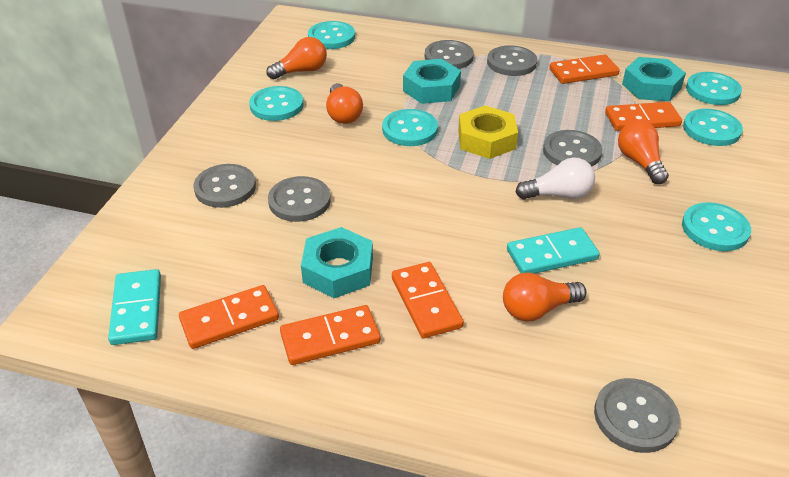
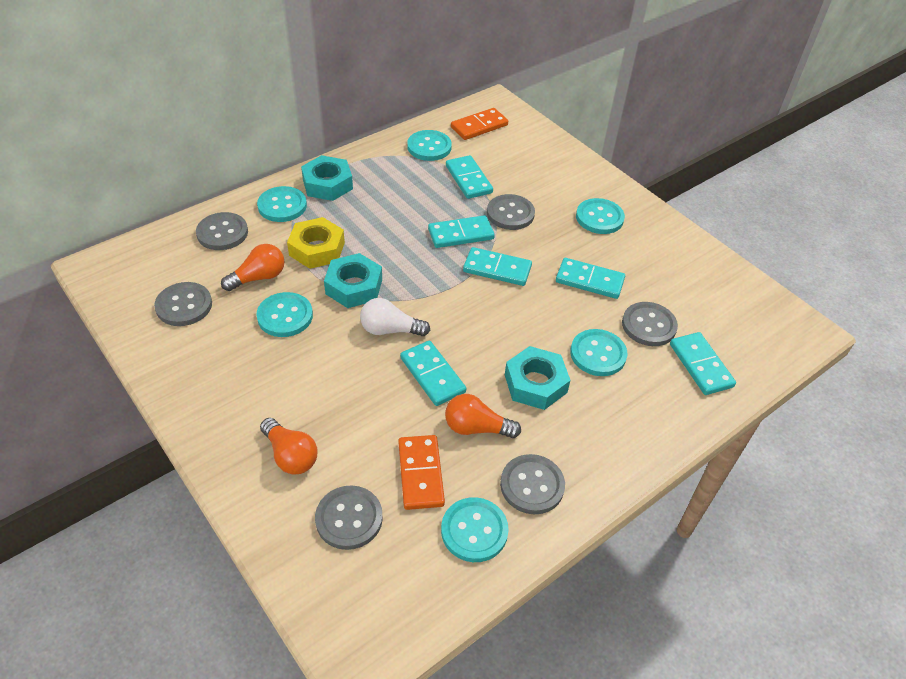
orange domino: 5 -> 2
orange light bulb: 4 -> 3
turquoise domino: 2 -> 6

